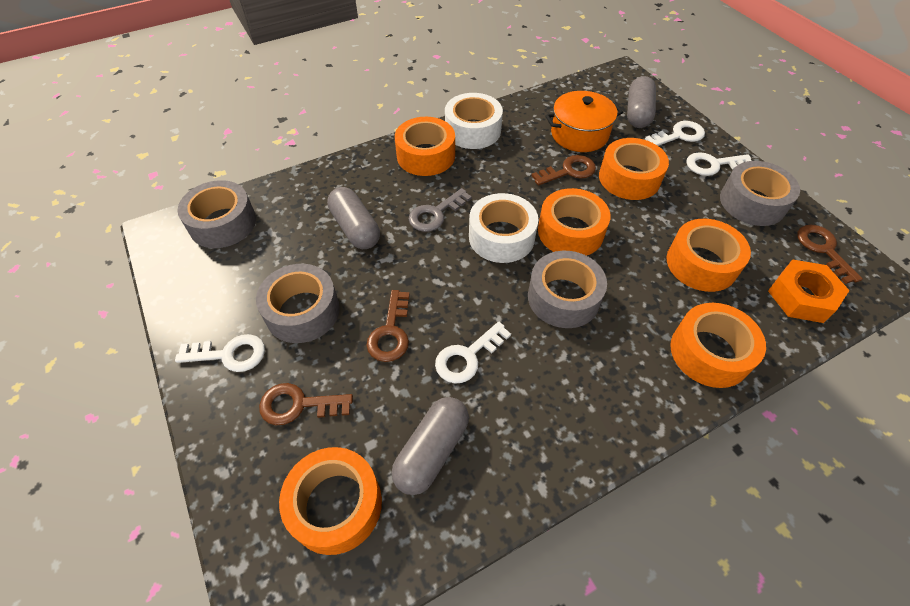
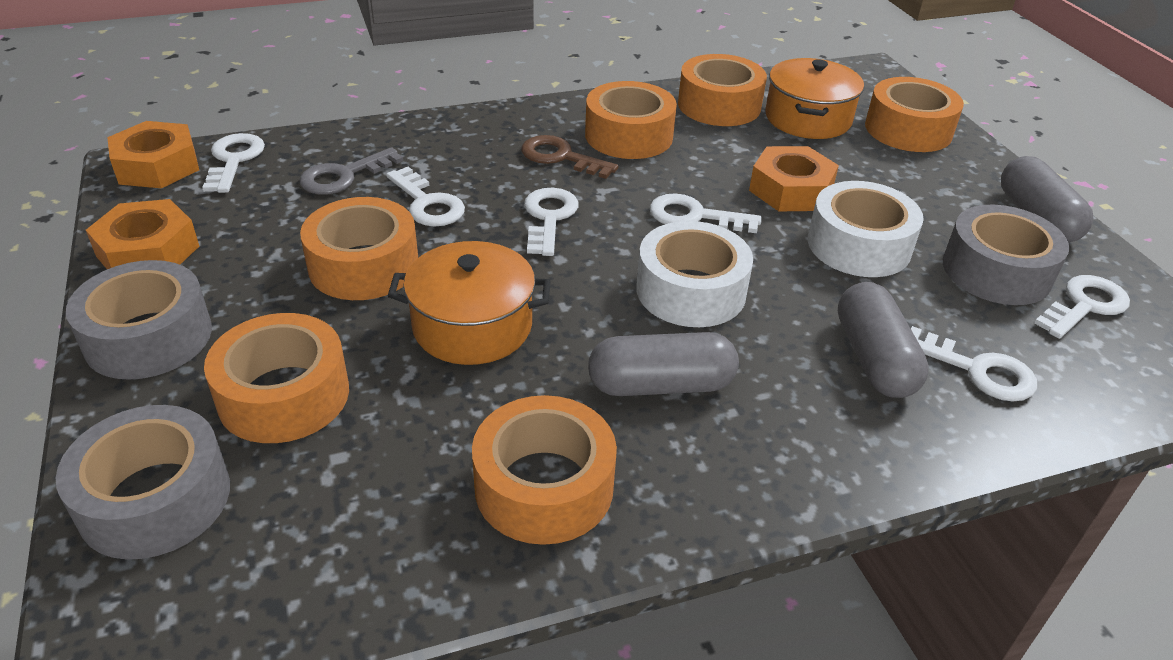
brown key: 4 -> 1
grey tape: 4 -> 3
orange nut: 1 -> 3
orange pot: 1 -> 2
white key: 4 -> 6

